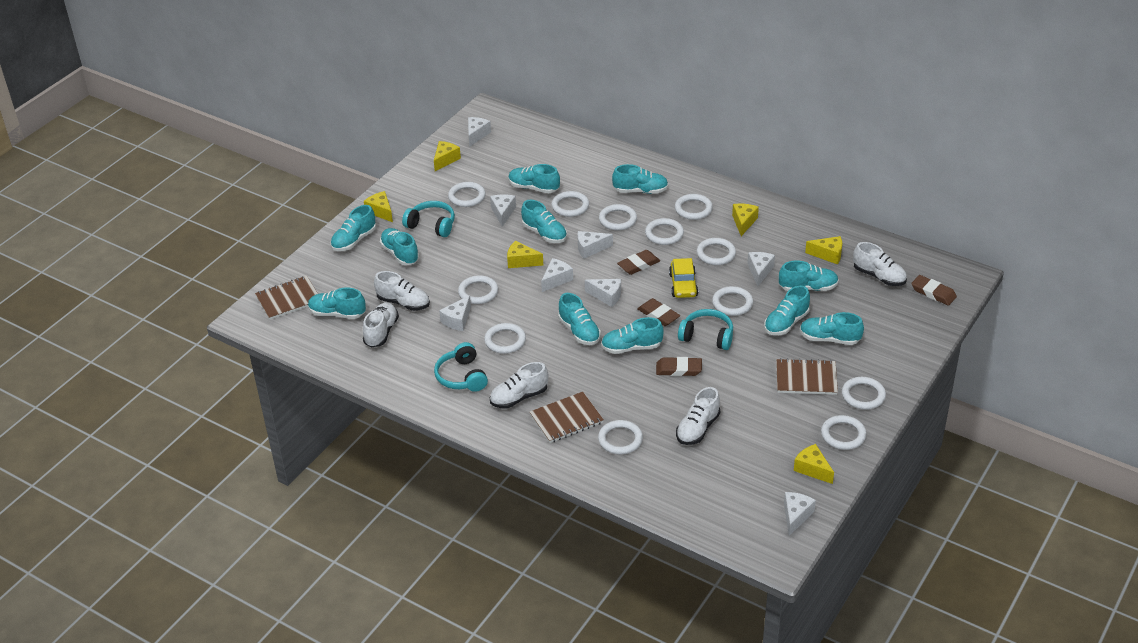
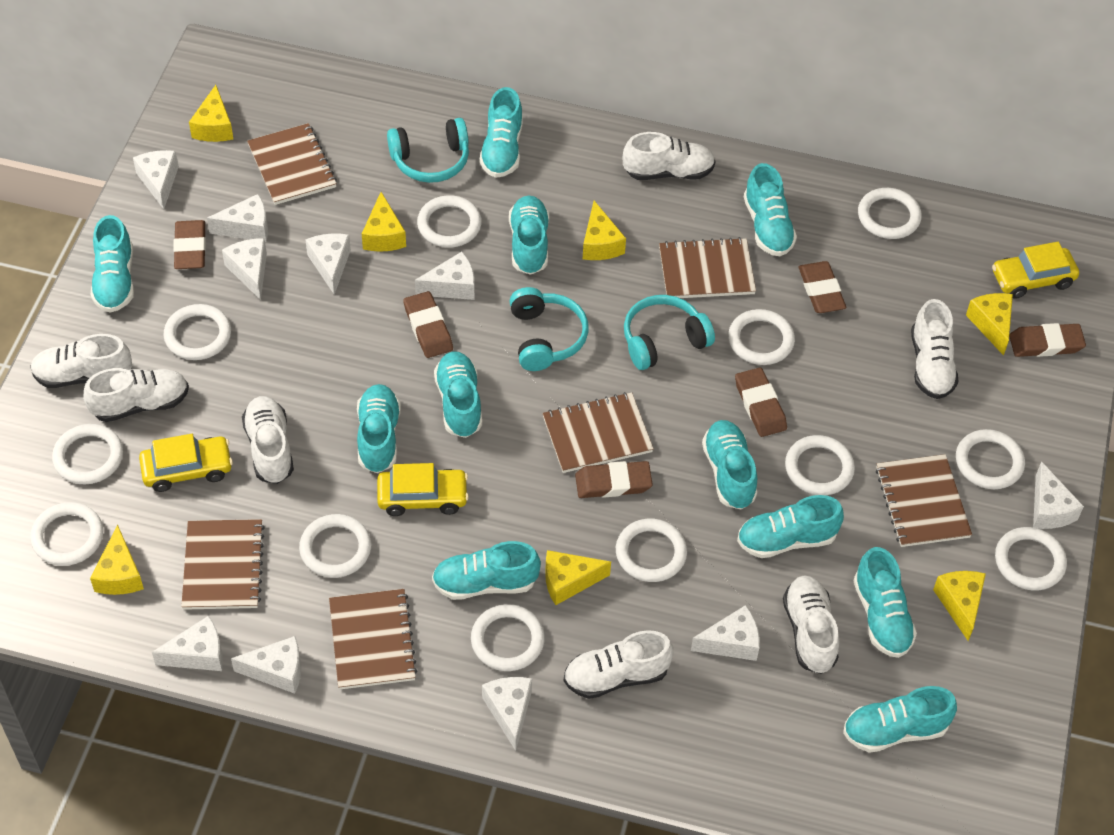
brown eraser: 4 -> 6
brown notebook: 3 -> 6
white cheese: 8 -> 10
white shoe: 5 -> 7
yellow car: 1 -> 3
yellow cheese: 6 -> 7

